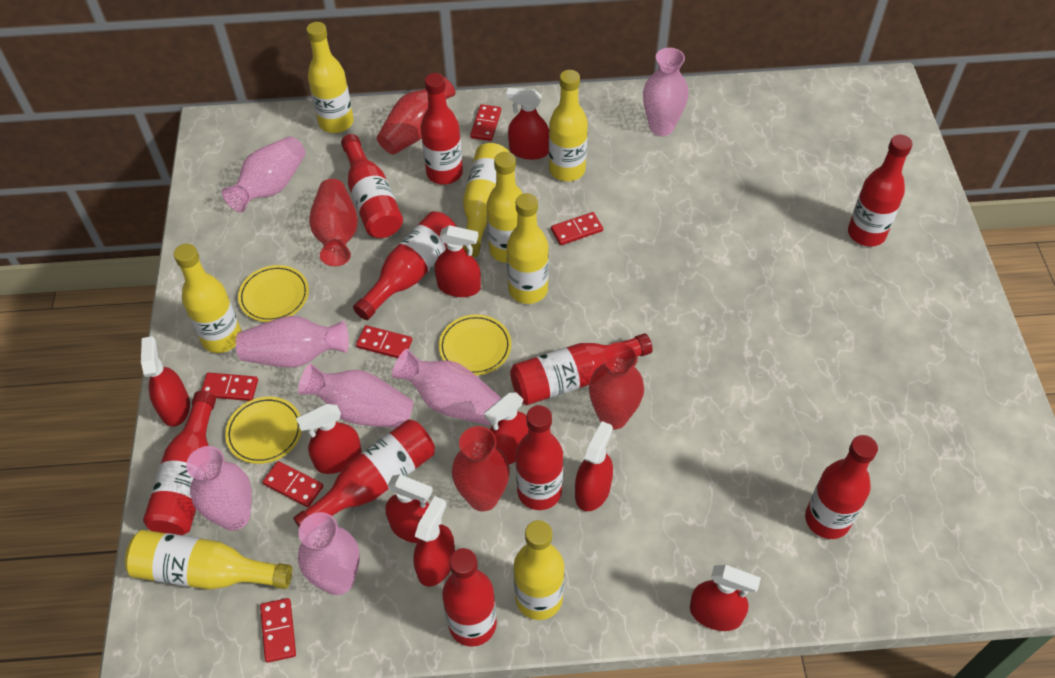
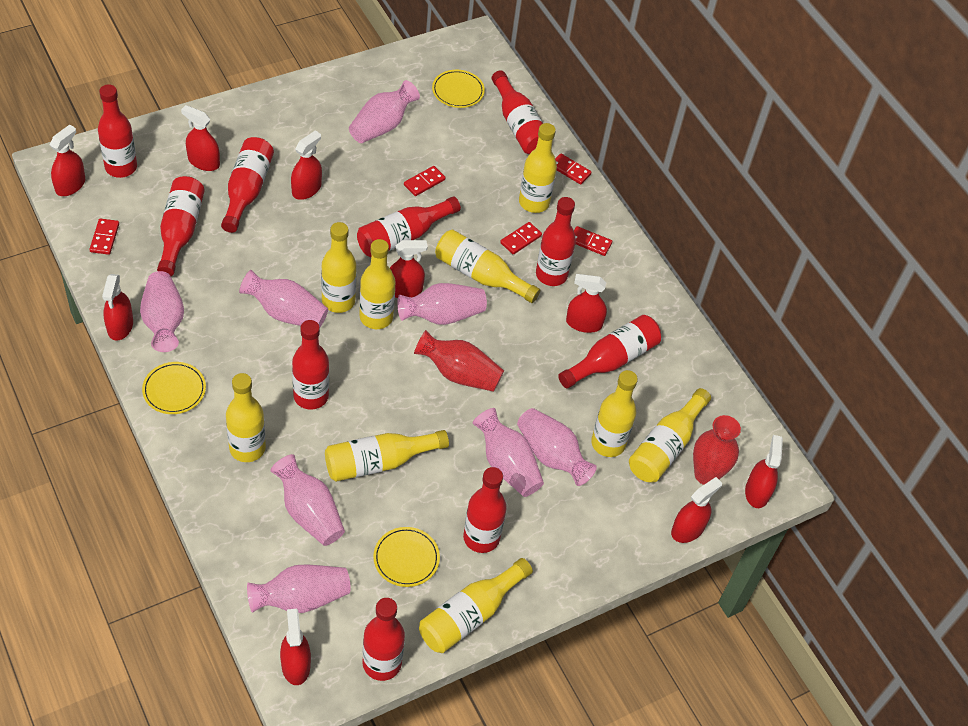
pink vase: 7 -> 8
red domino: 6 -> 5
red vase: 4 -> 2
yellow bottle: 8 -> 9

